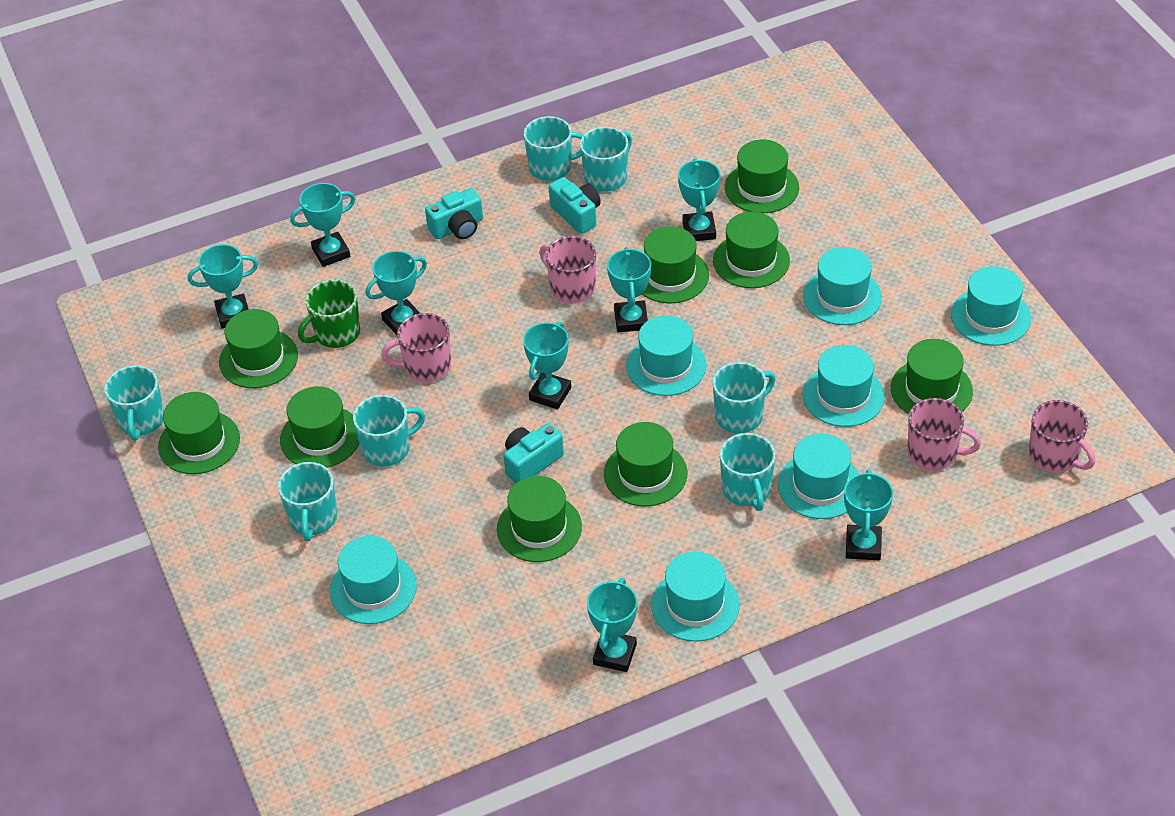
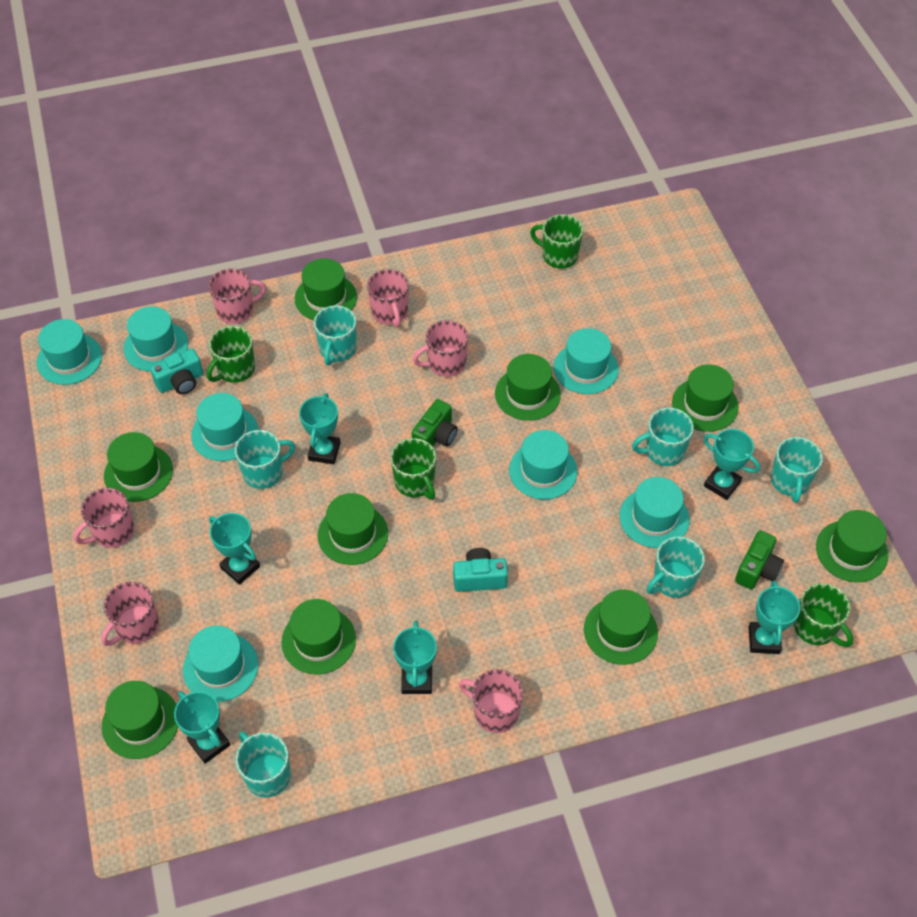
green camera: 0 -> 2
green mug: 1 -> 4
pink mug: 4 -> 6
turquoise camera: 3 -> 2
turquoise mug: 7 -> 6
turquoise trophy: 8 -> 6

